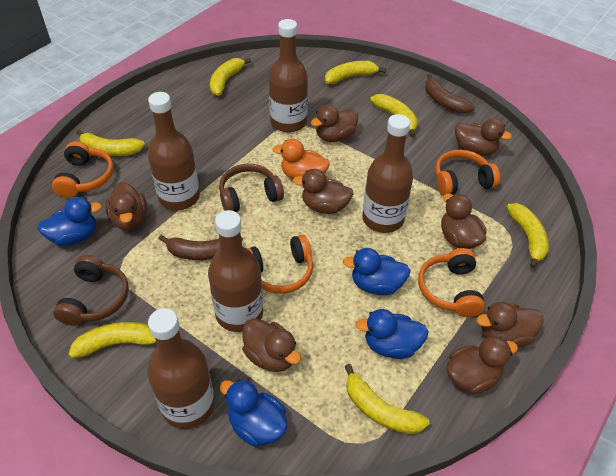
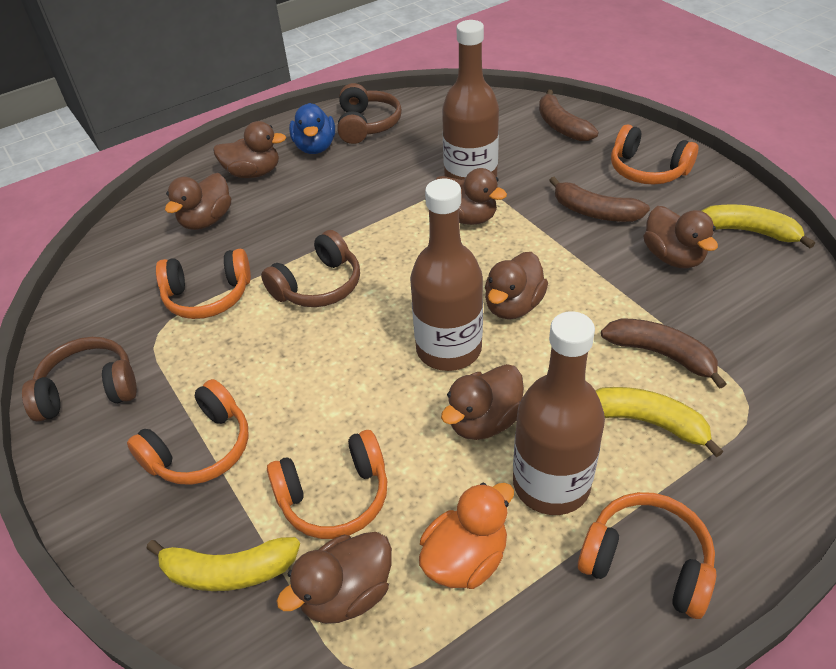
blue duck: 4 -> 1
brown banana: 2 -> 3
brown bottle: 5 -> 3
brown duck: 8 -> 7
brown headphones: 2 -> 3
orange headphones: 4 -> 5
yellow banana: 7 -> 3

